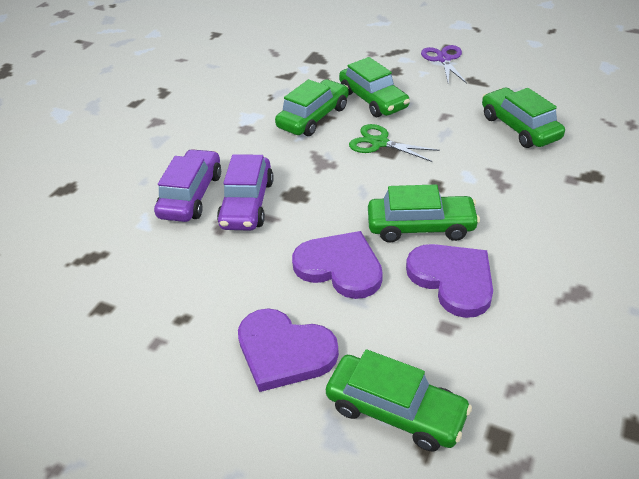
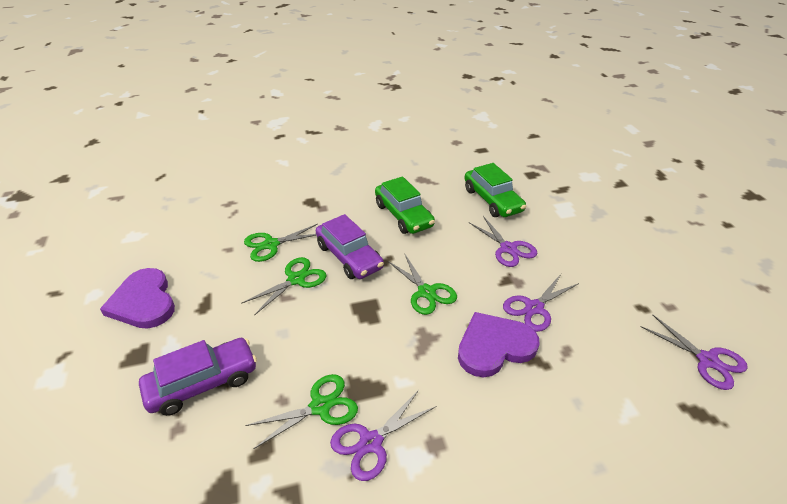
green car: 5 -> 2
green scissors: 1 -> 4
purple heart: 3 -> 2
purple scissors: 1 -> 4

